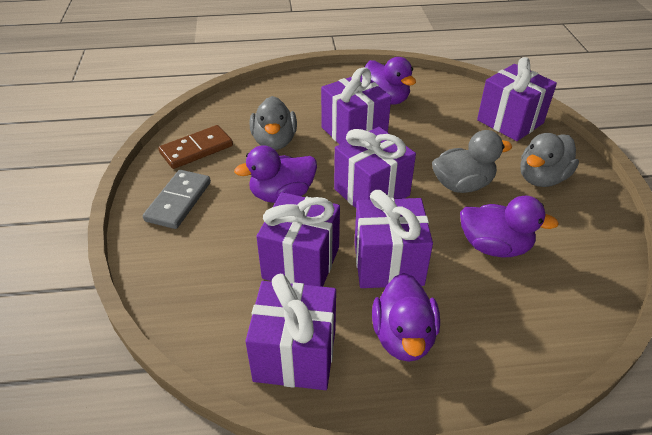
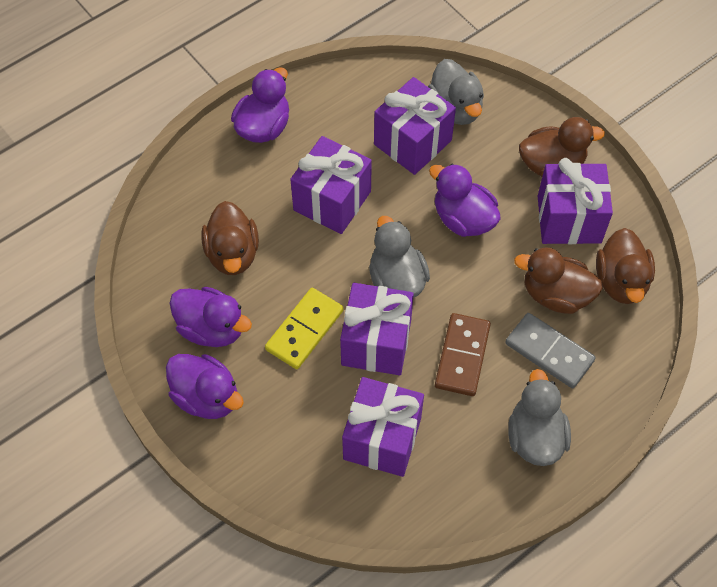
brown duck: 0 -> 4
purple gift: 6 -> 5
yellow domino: 0 -> 1

